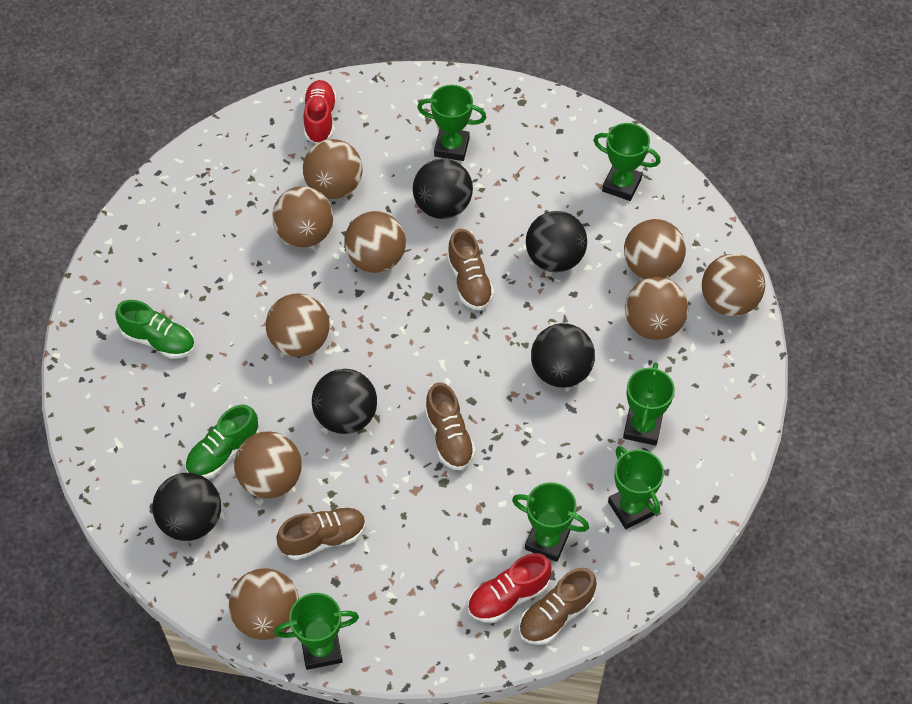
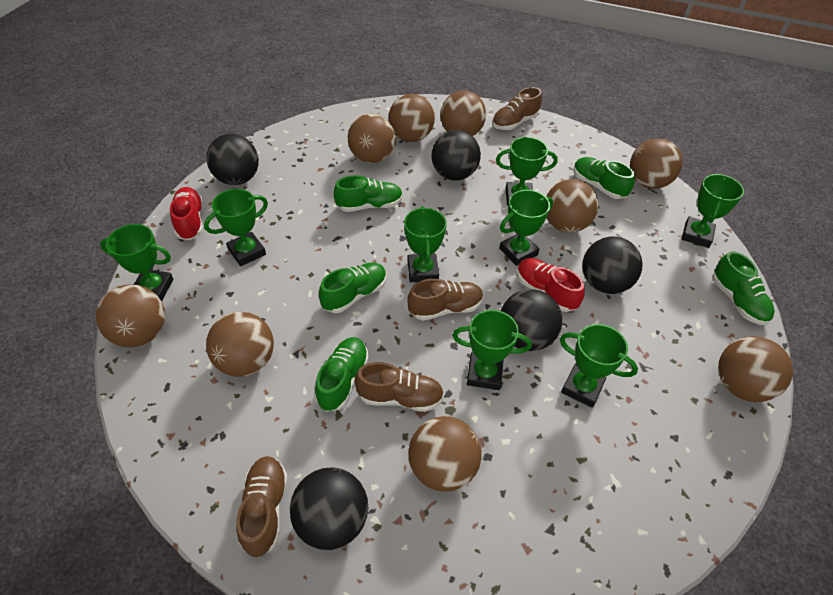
green shoe: 2 -> 5
green trophy: 6 -> 8

